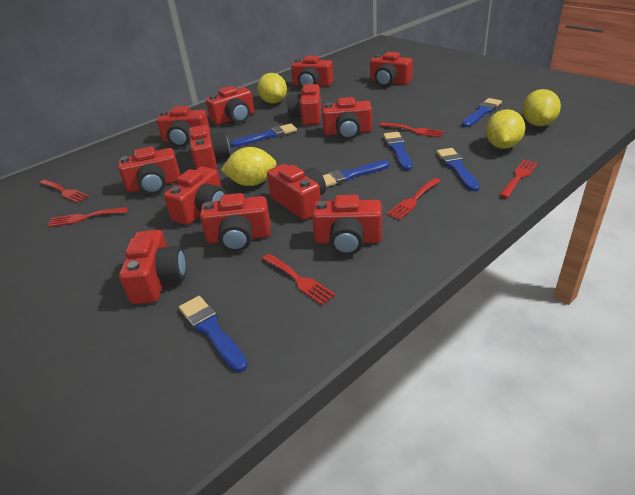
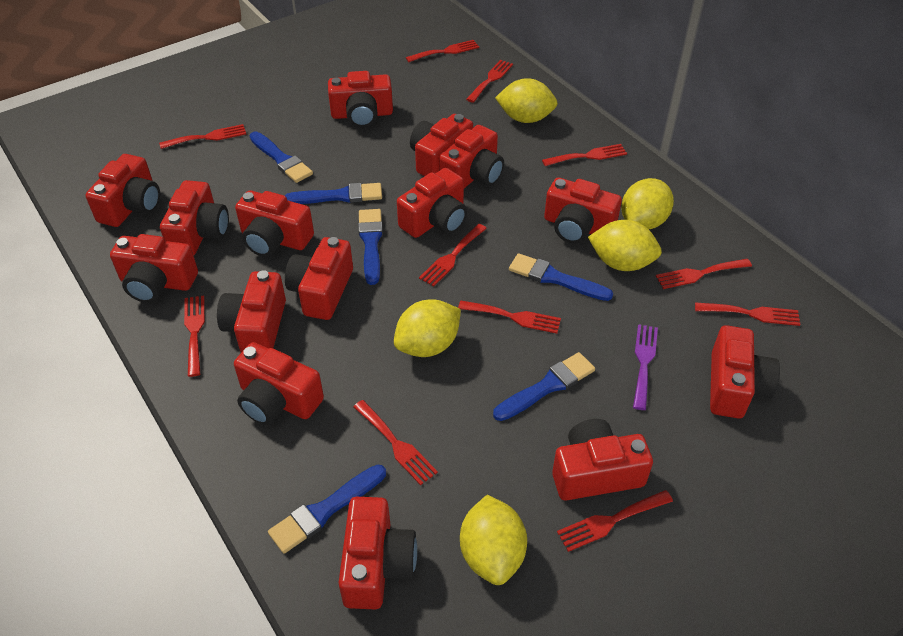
purple fork: 0 -> 1
red camera: 13 -> 15
red fork: 6 -> 11
yellow lemon: 4 -> 5

